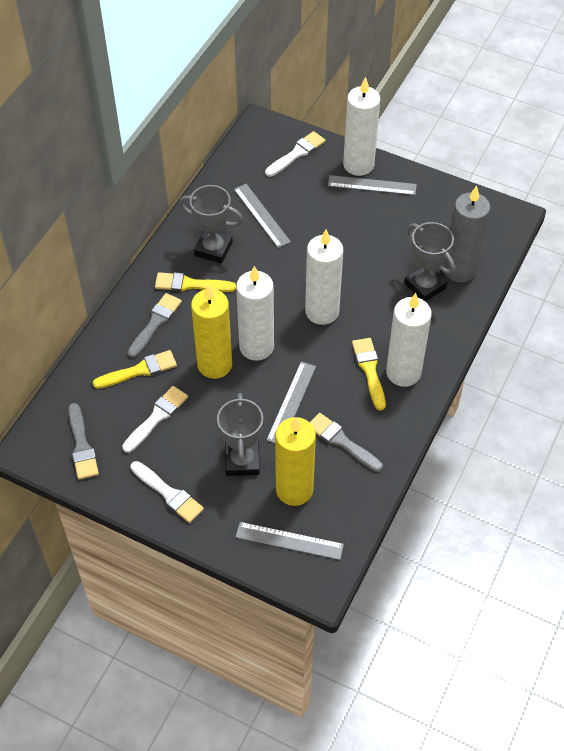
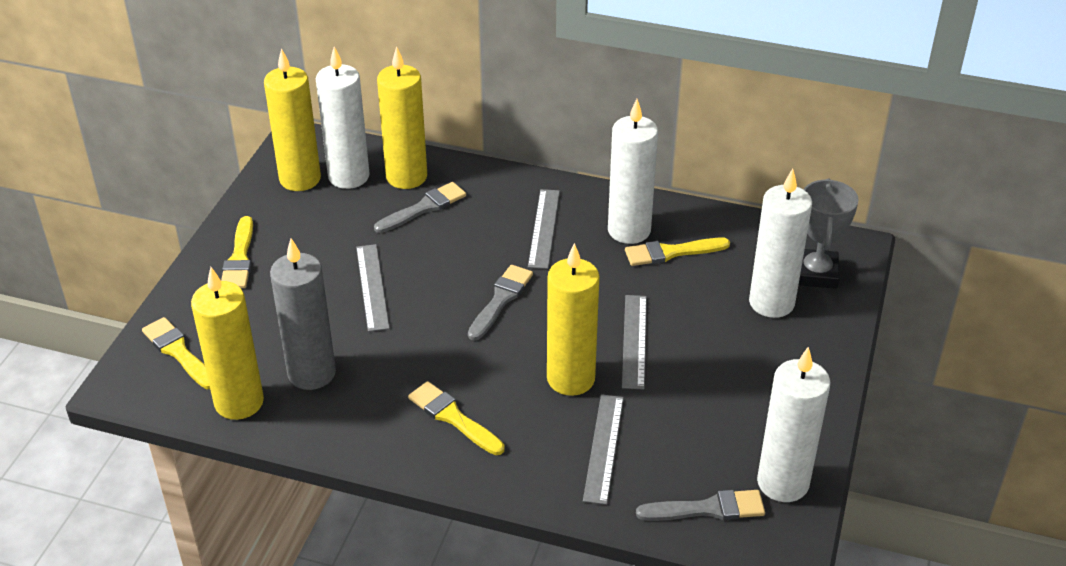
grey trophy: 3 -> 1
white brush: 3 -> 0
yellow brush: 3 -> 4
yellow candle: 2 -> 4

